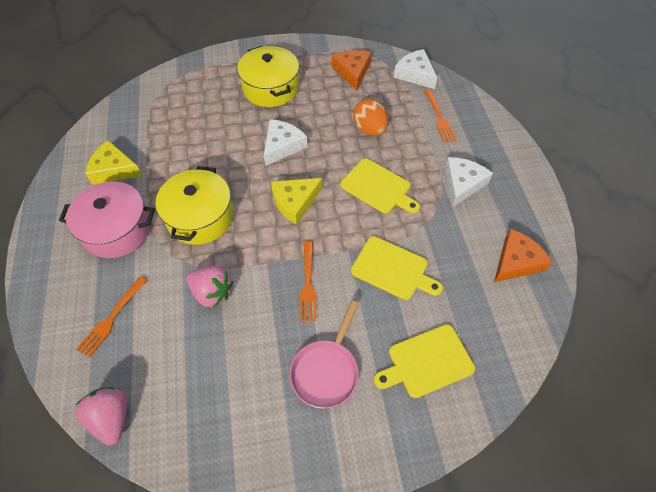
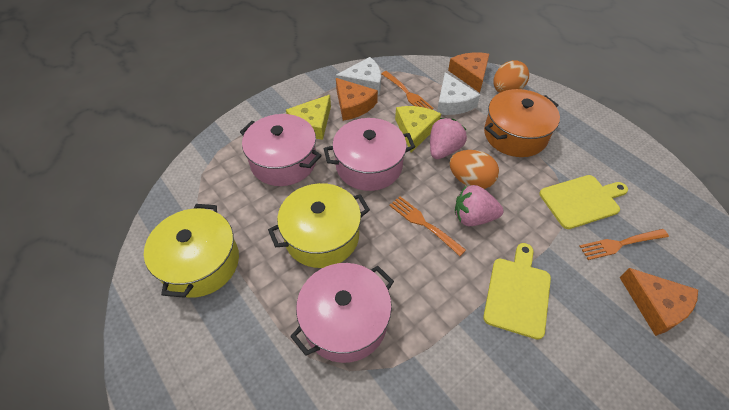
orange cheese: 2 -> 3
orange egg: 1 -> 2
orange pot: 0 -> 1
pink pan: 1 -> 0
pink pot: 1 -> 3
white cheese: 3 -> 2
yellow cutting board: 3 -> 2

